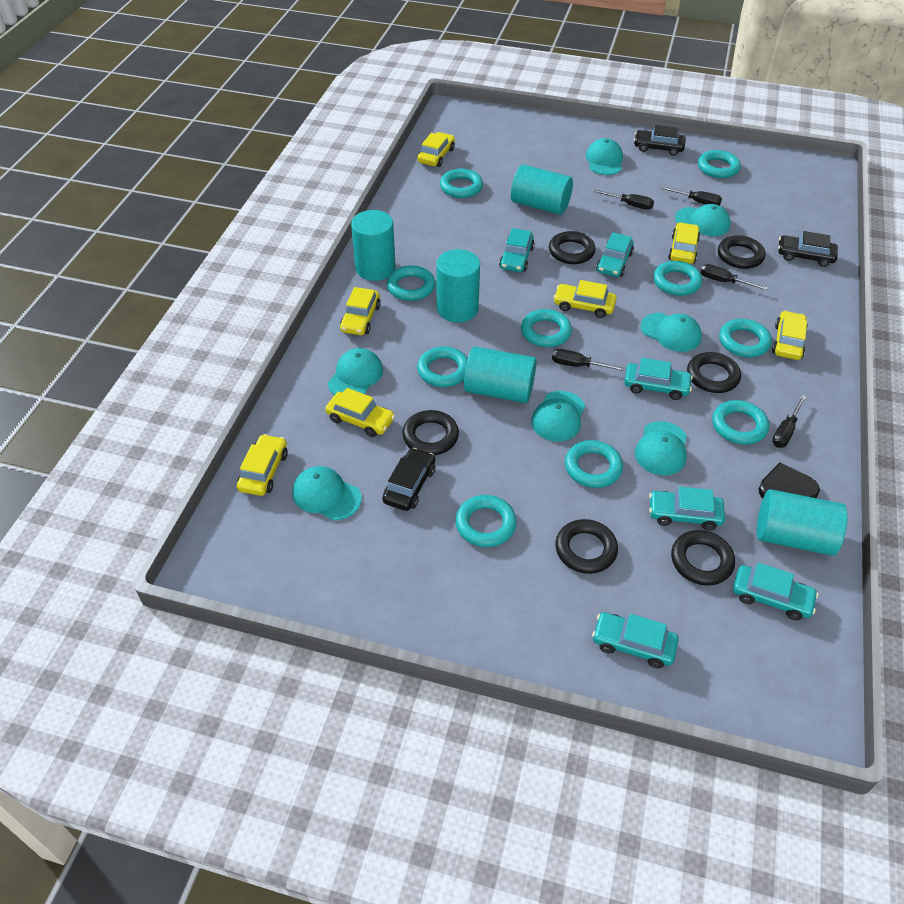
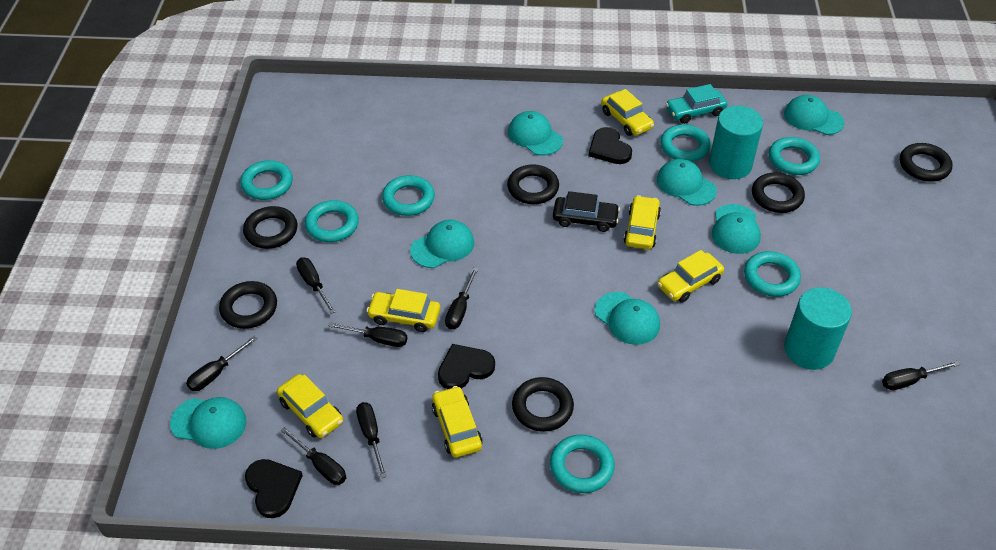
black car: 3 -> 1
black heart: 1 -> 3
black screwdriver: 5 -> 7
turquoise car: 6 -> 1
turquoise cylinder: 5 -> 2
turquoise ring: 10 -> 7
yellow car: 7 -> 6

